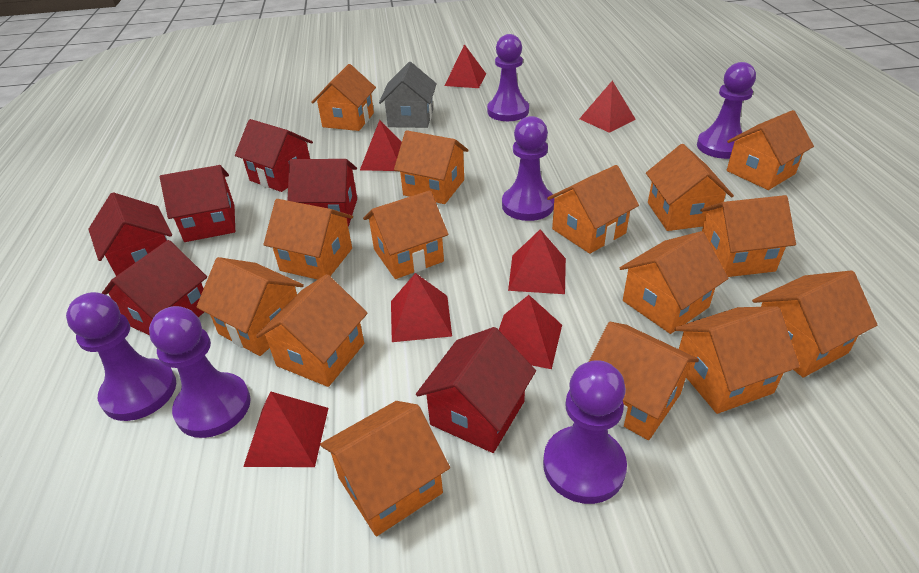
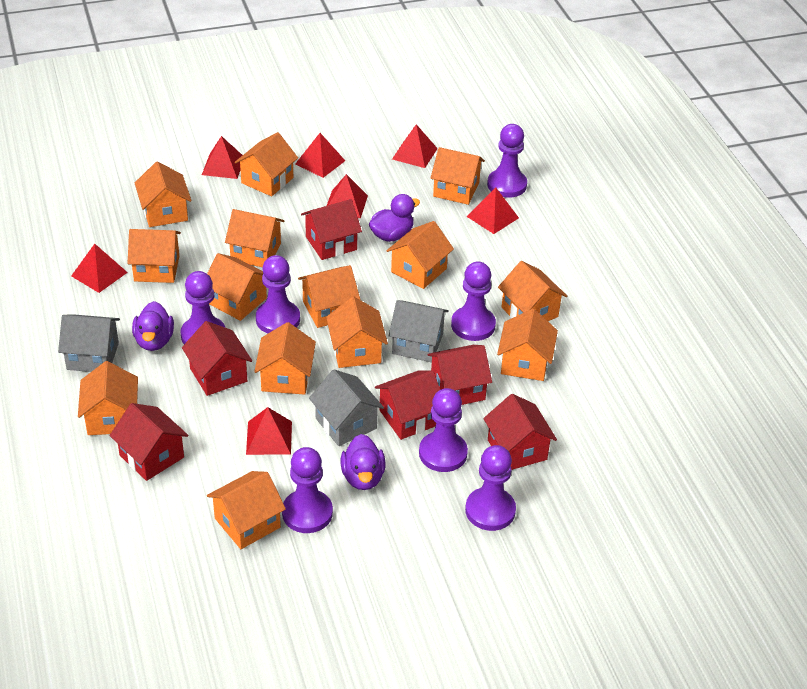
grey house: 1 -> 3
orange house: 15 -> 14
purple duck: 0 -> 3
purple pawn: 6 -> 7

